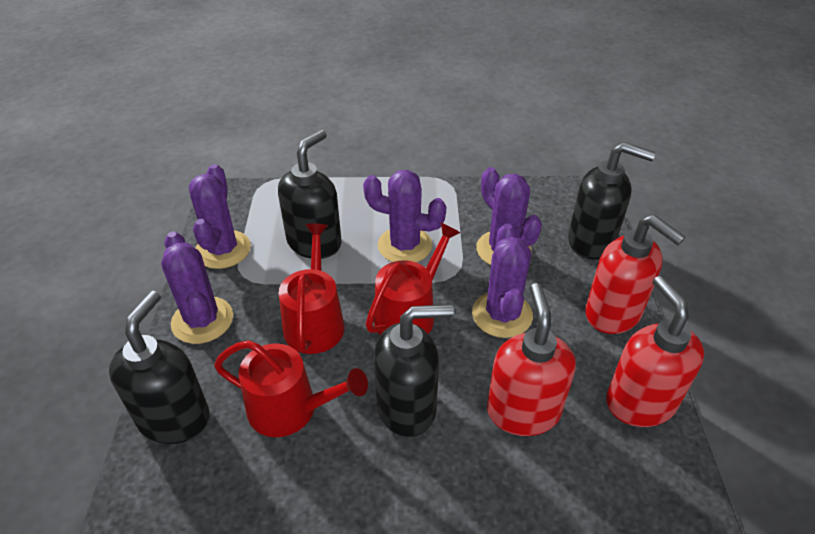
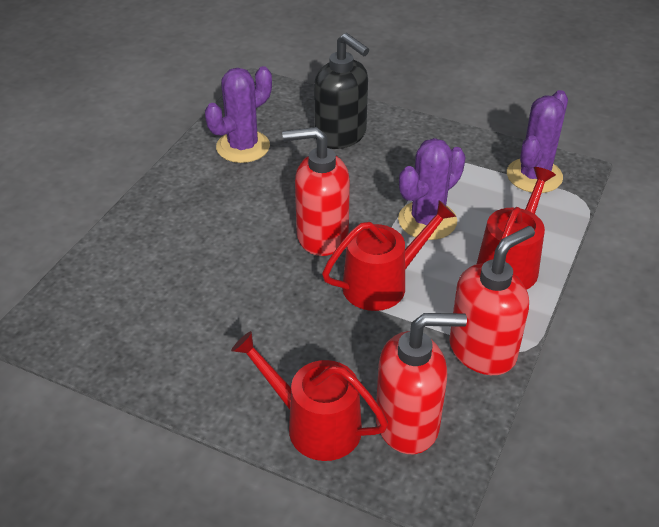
black soap dispenser: 4 -> 1
purple cactus: 5 -> 3

